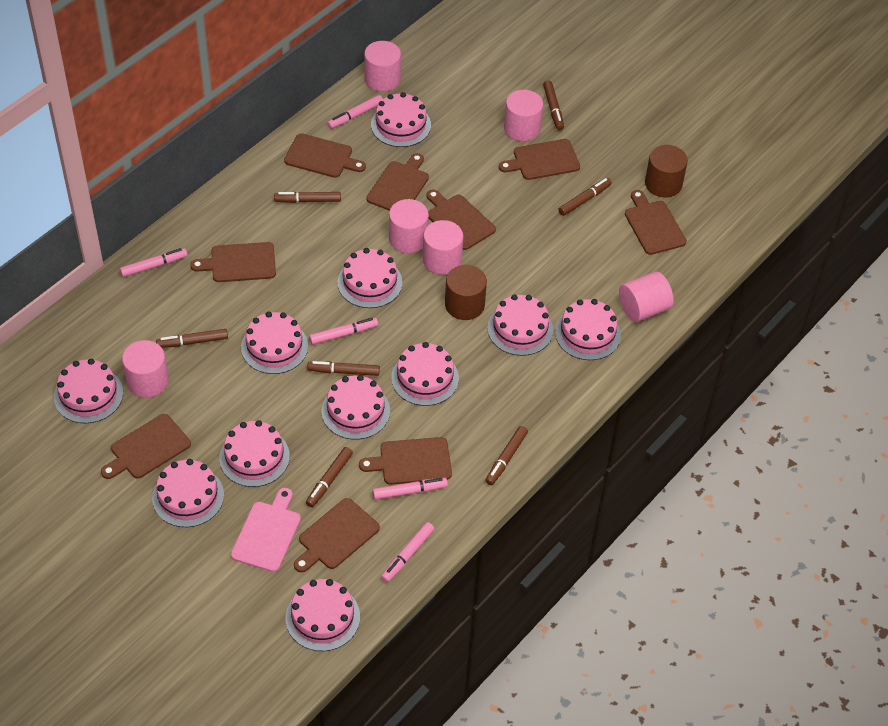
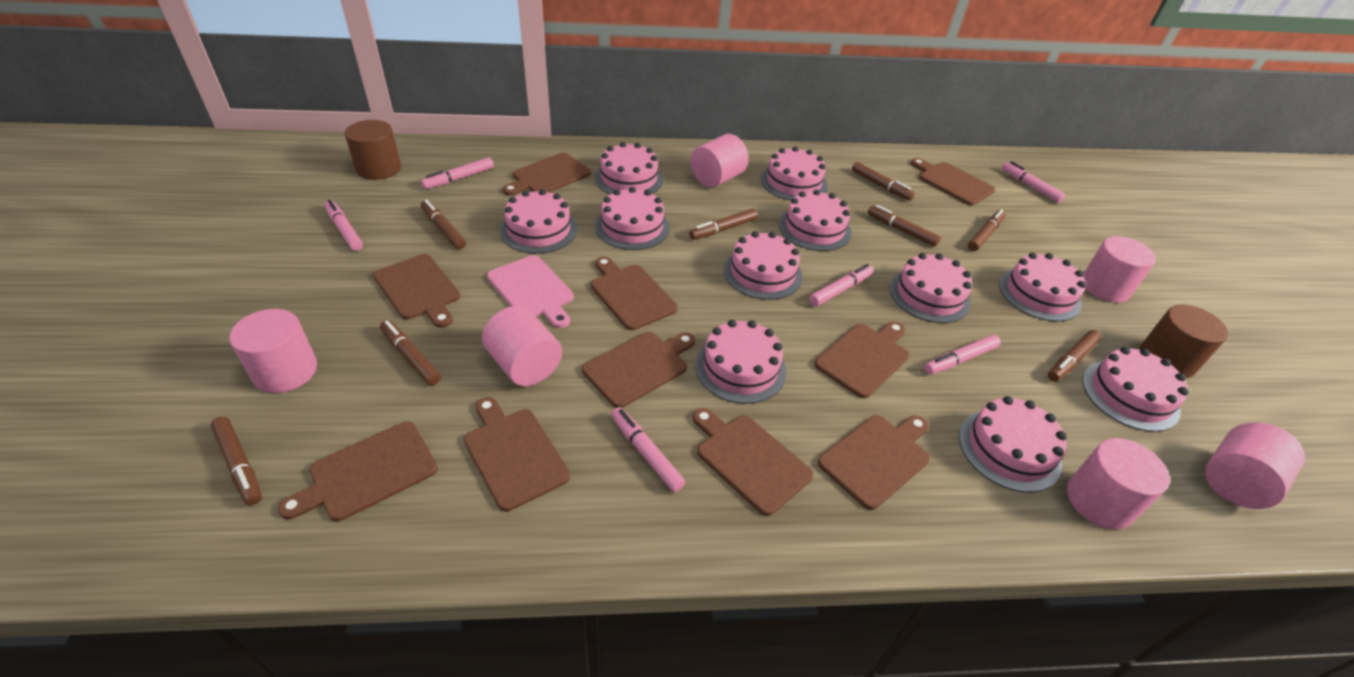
brown cutting board: 9 -> 10
brown marker: 7 -> 8
pink marker: 5 -> 6

